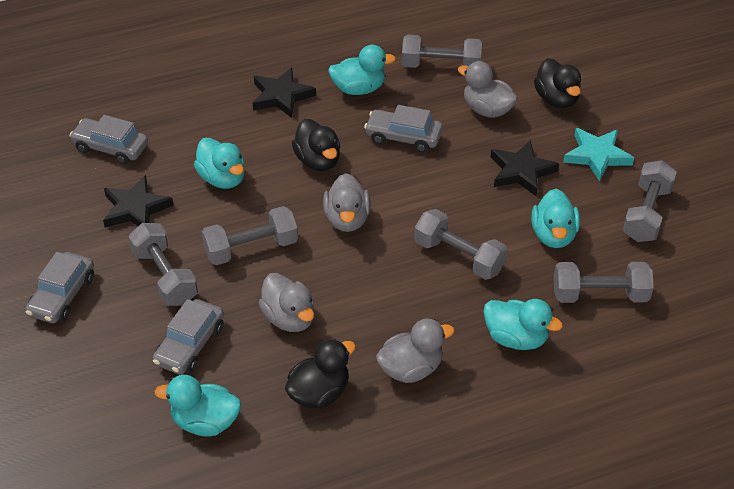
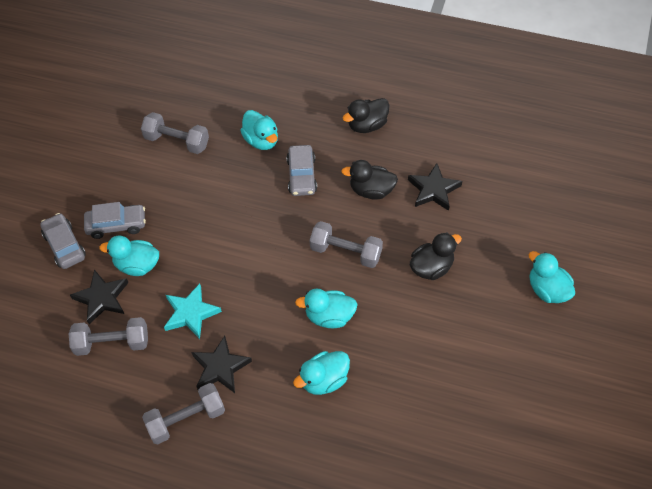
grey car: 4 -> 3
grey duck: 4 -> 0
grey dumbbell: 6 -> 4

